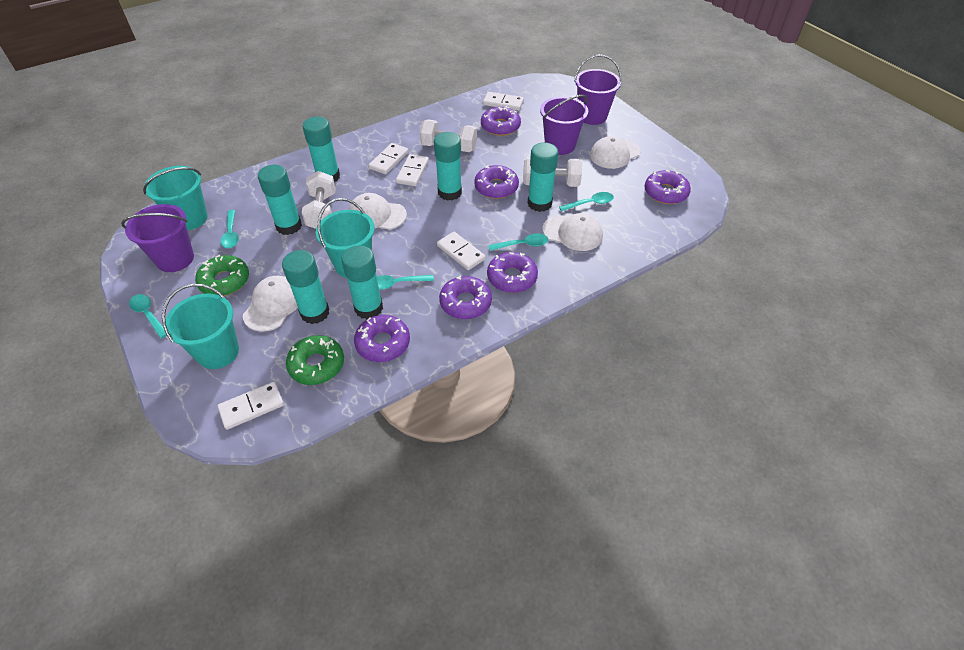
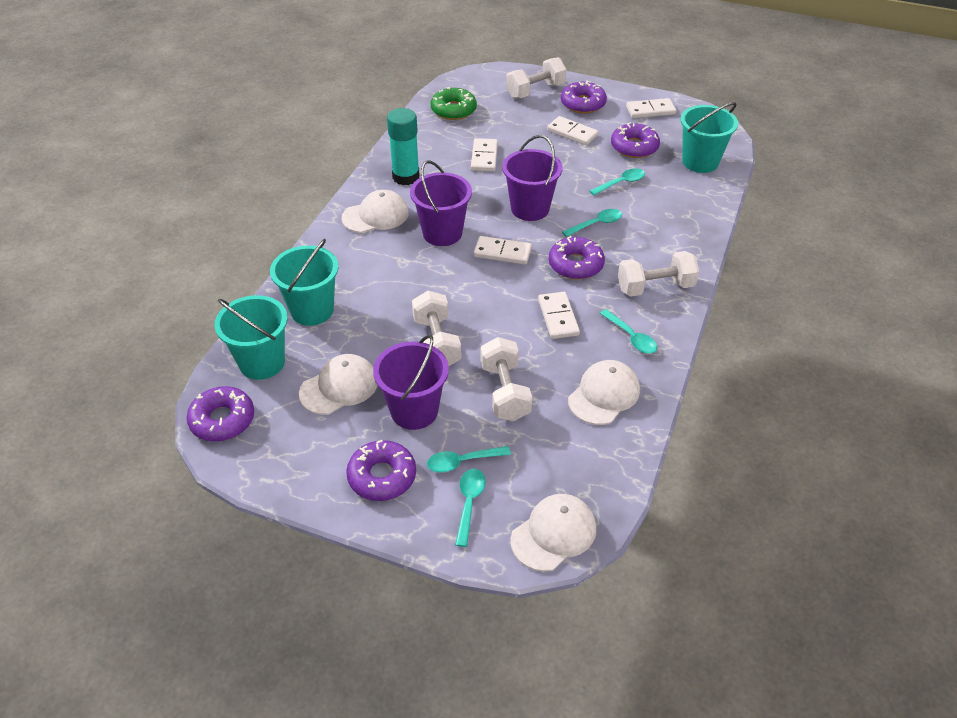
green donut: 2 -> 1
purple donut: 6 -> 5
turquoise glue stick: 6 -> 1
white dumbbell: 3 -> 4

